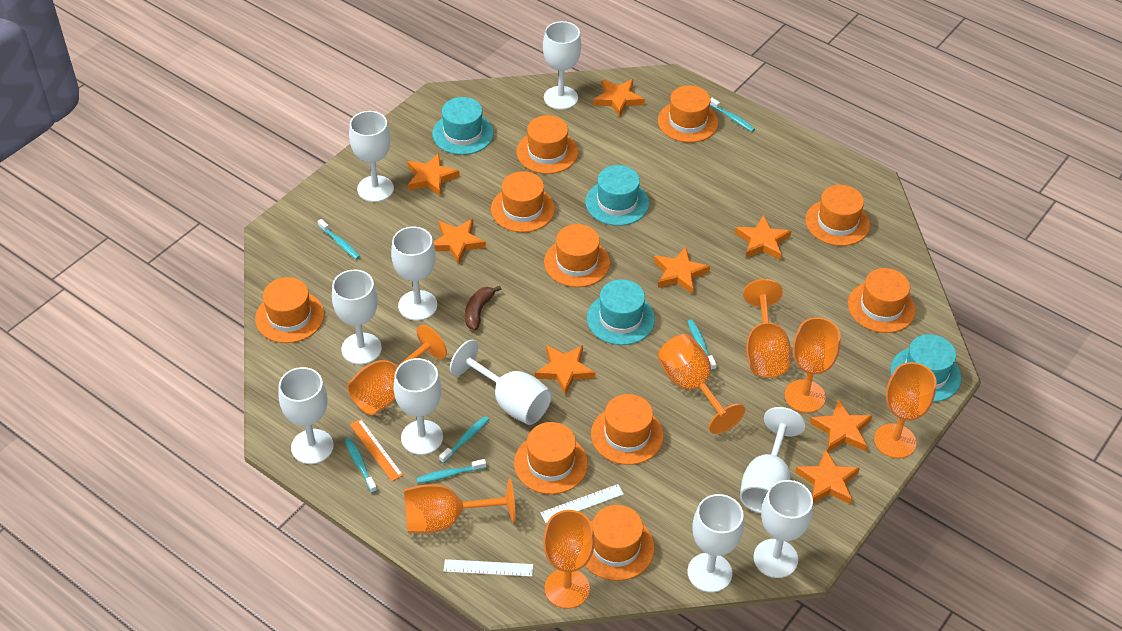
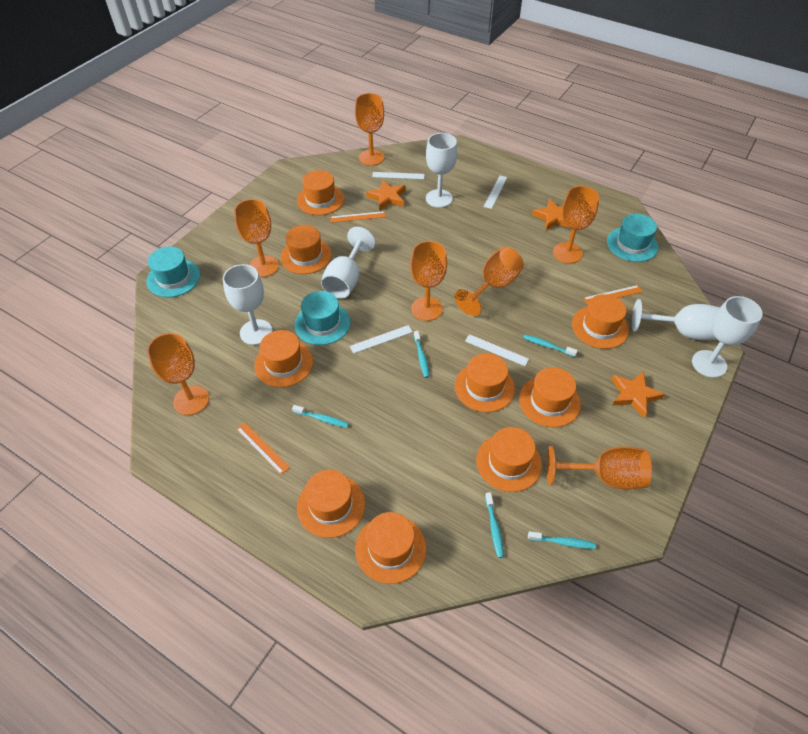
brown banana: 1 -> 0
orange hat: 10 -> 9
orange ruler: 1 -> 3
orange star: 8 -> 3
turquoise hat: 4 -> 3
turquoise toothbrush: 6 -> 5
white goblet: 10 -> 5
white ruler: 2 -> 4

